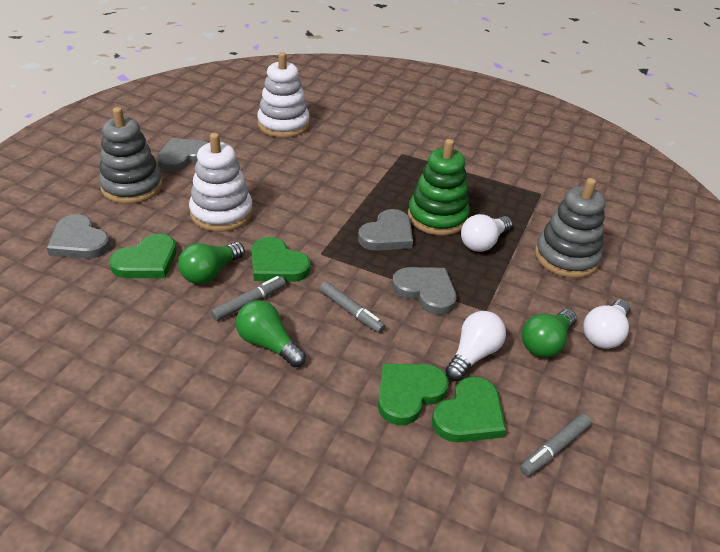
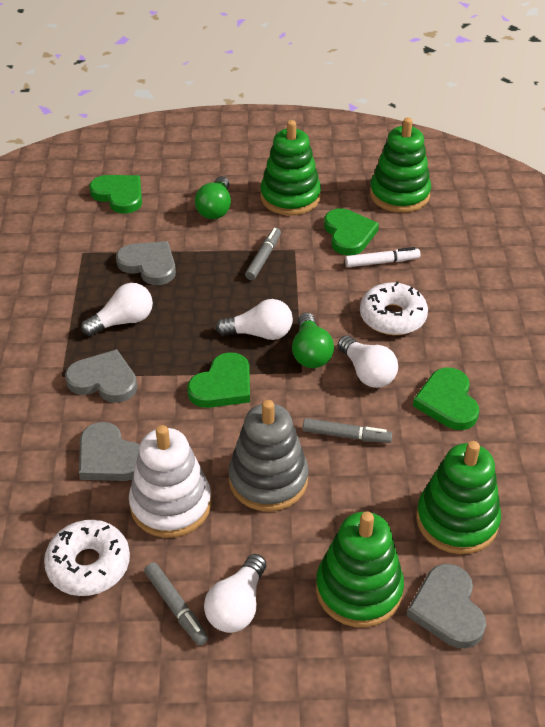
green light bulb: 3 -> 2
green stacking toy: 1 -> 4
grey stacking toy: 2 -> 1
white donut: 0 -> 2
white light bulb: 3 -> 4
white marker: 0 -> 1
white stacking toy: 2 -> 1

